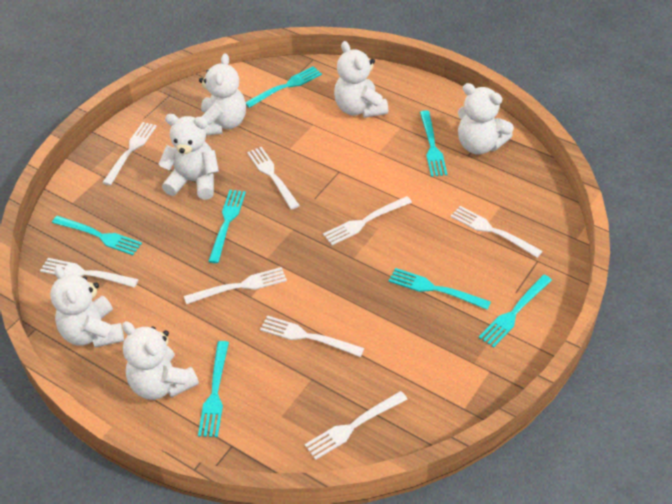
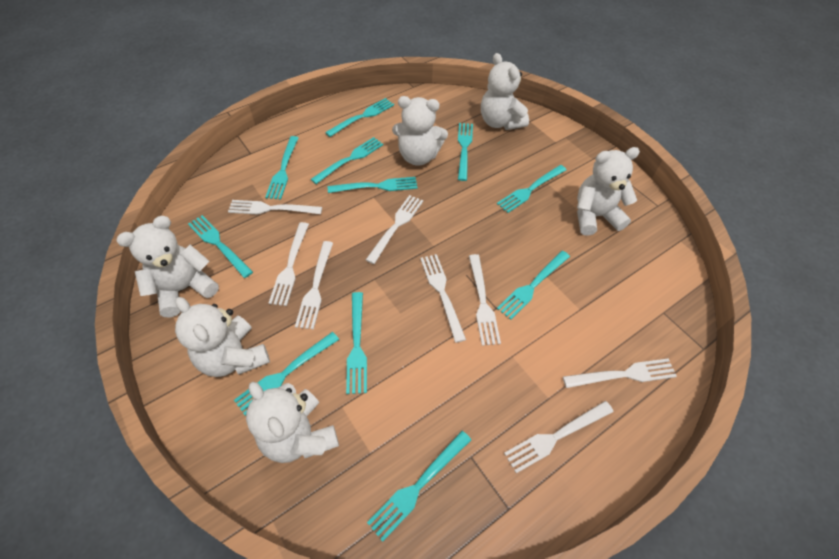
turquoise fork: 7 -> 11

